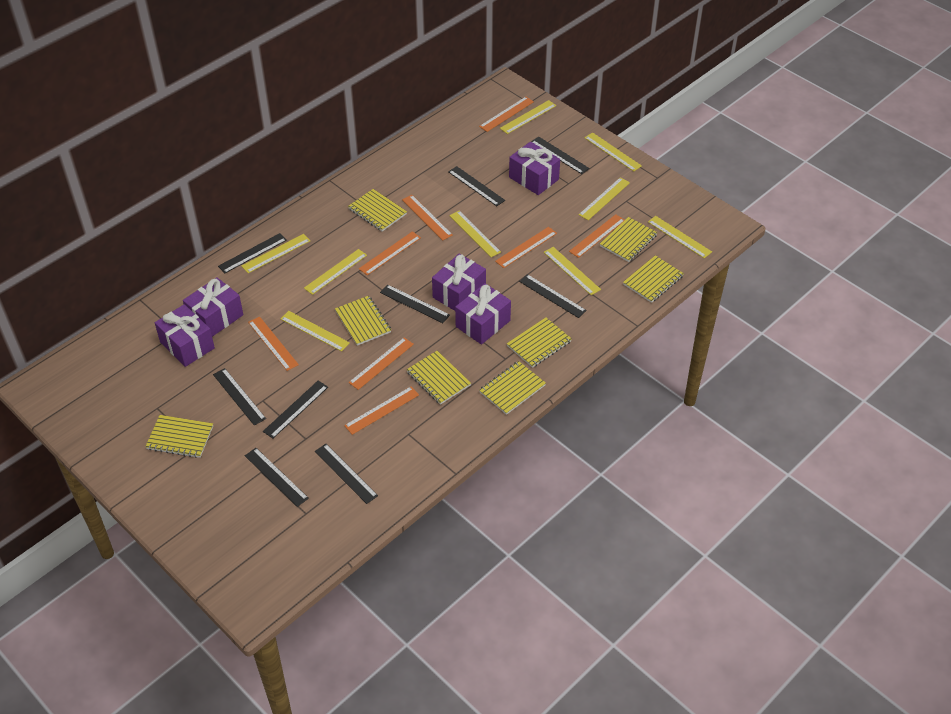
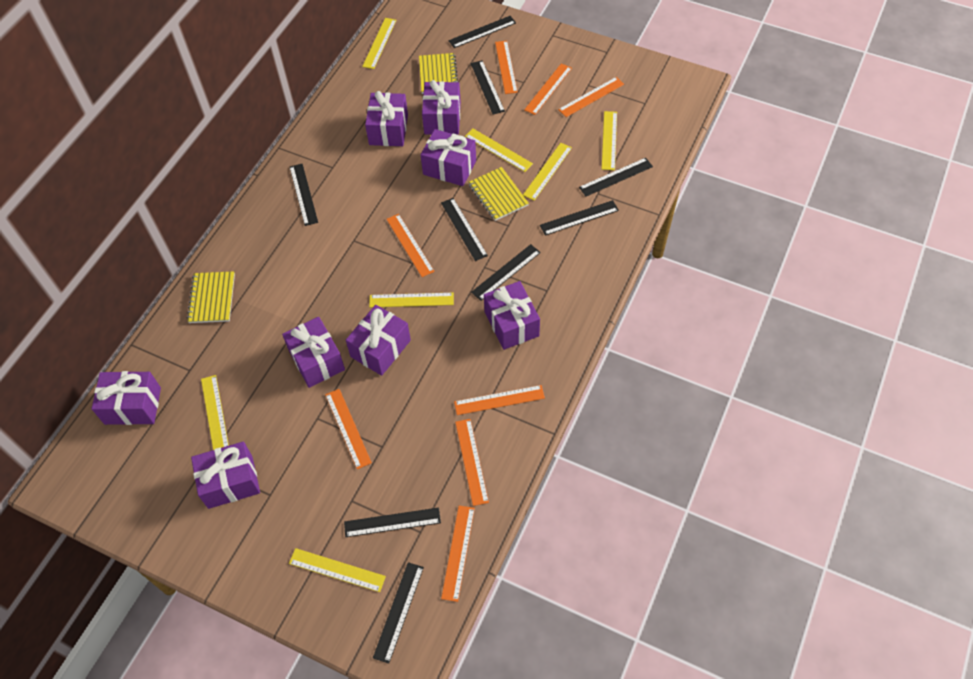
purple gift: 5 -> 8
yellow notebook: 8 -> 3
yellow ruler: 9 -> 7

